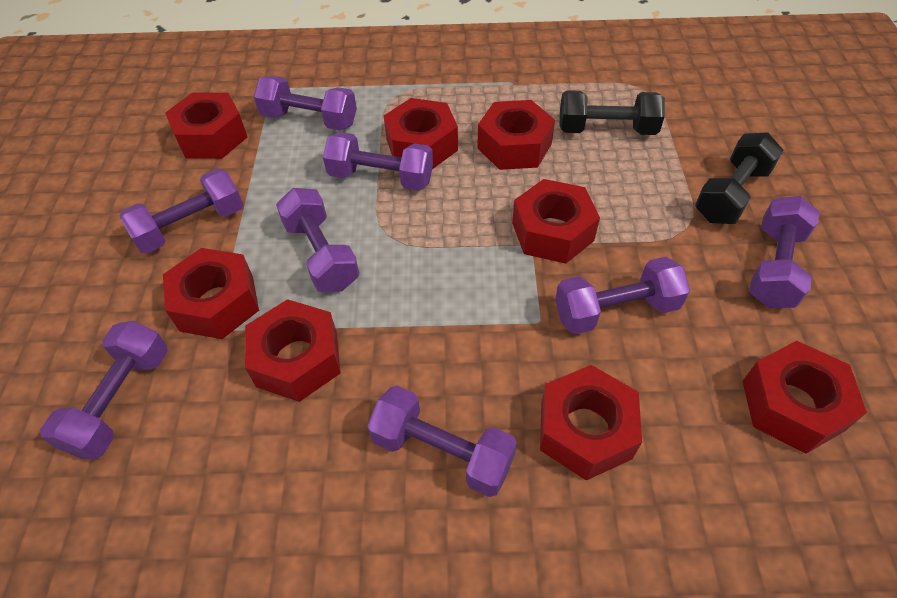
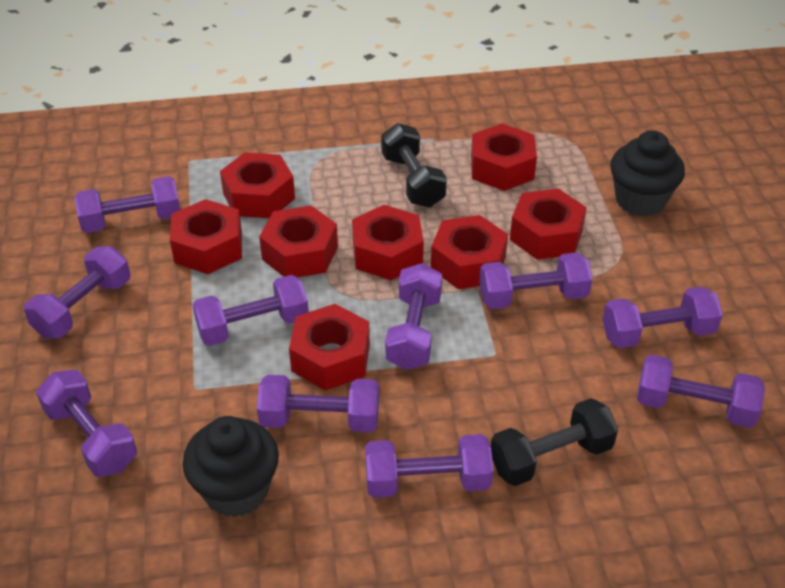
black cupcake: 0 -> 2
purple dumbbell: 8 -> 10

